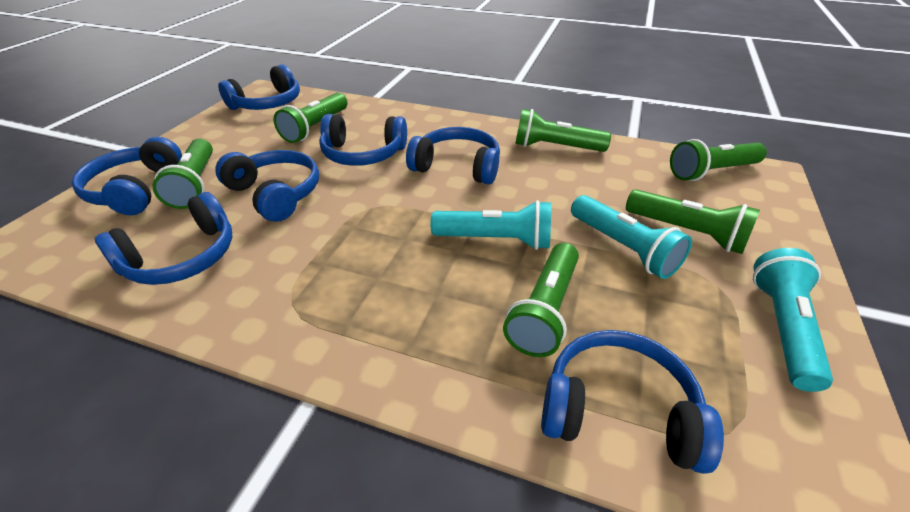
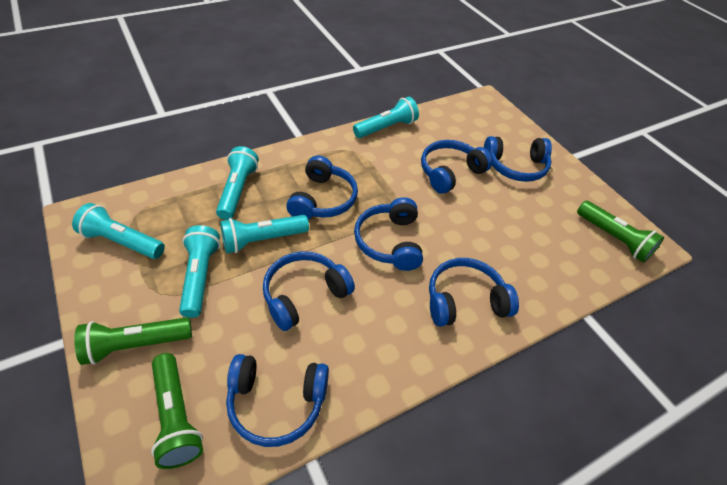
green flashlight: 6 -> 3
turquoise flashlight: 3 -> 5

